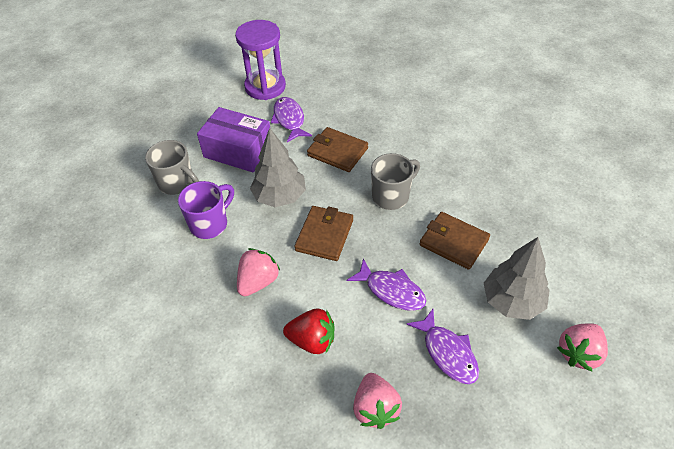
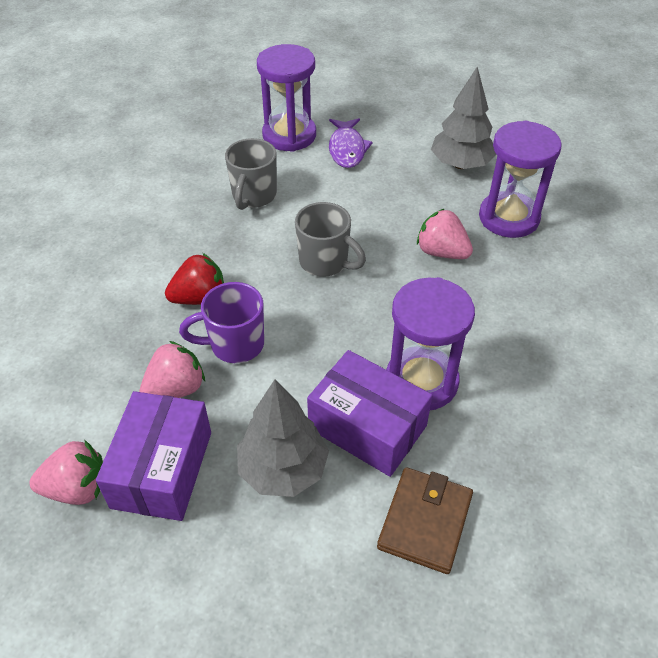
brown wallet: 3 -> 1
purple box: 1 -> 2
purple fish: 3 -> 1
purple hourglass: 1 -> 3

